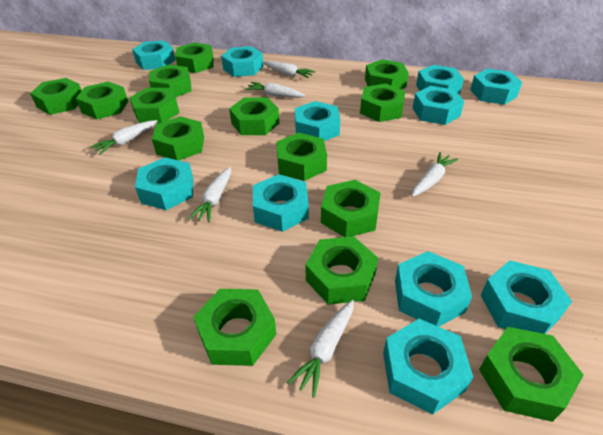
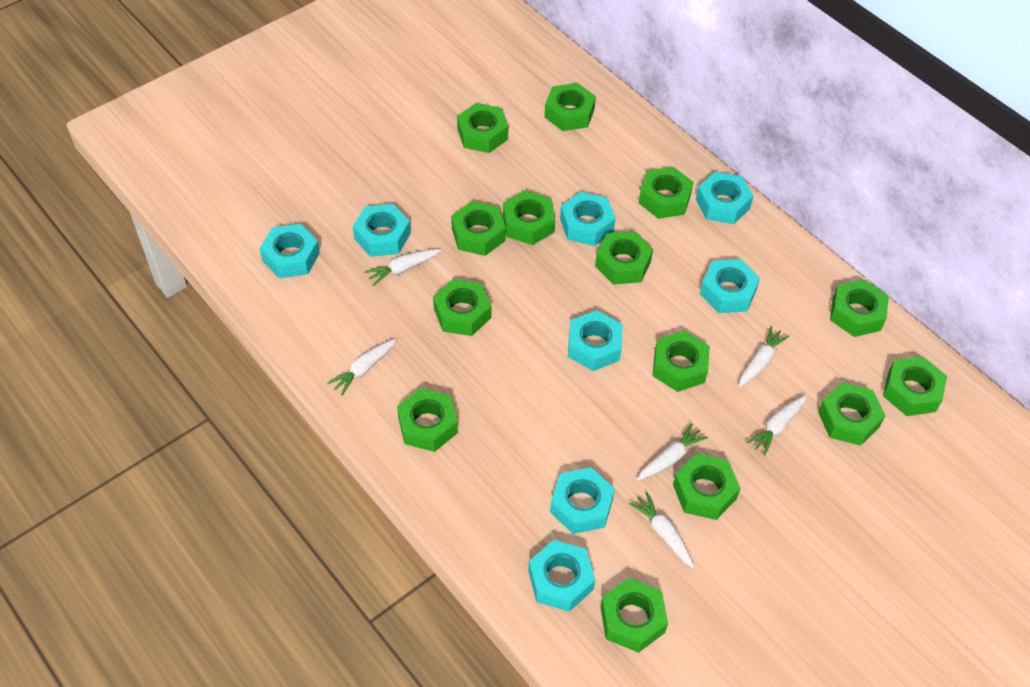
turquoise nut: 11 -> 8

